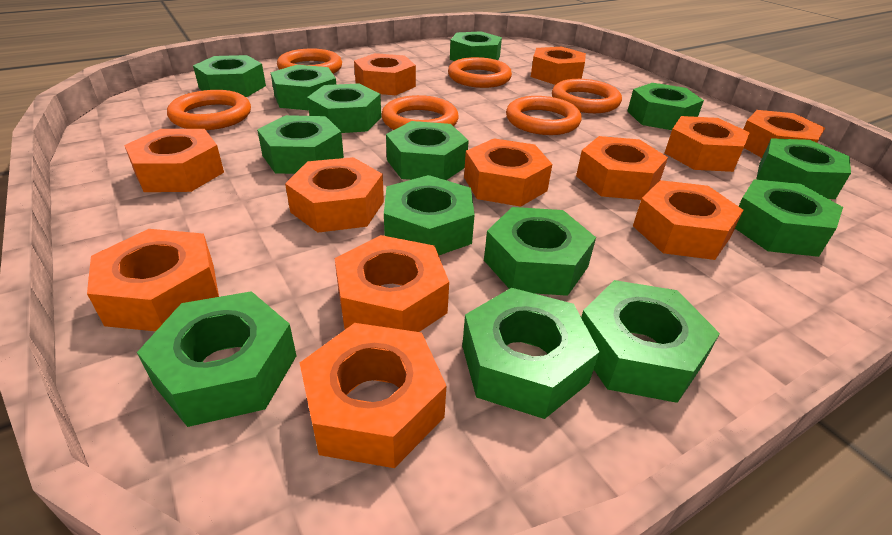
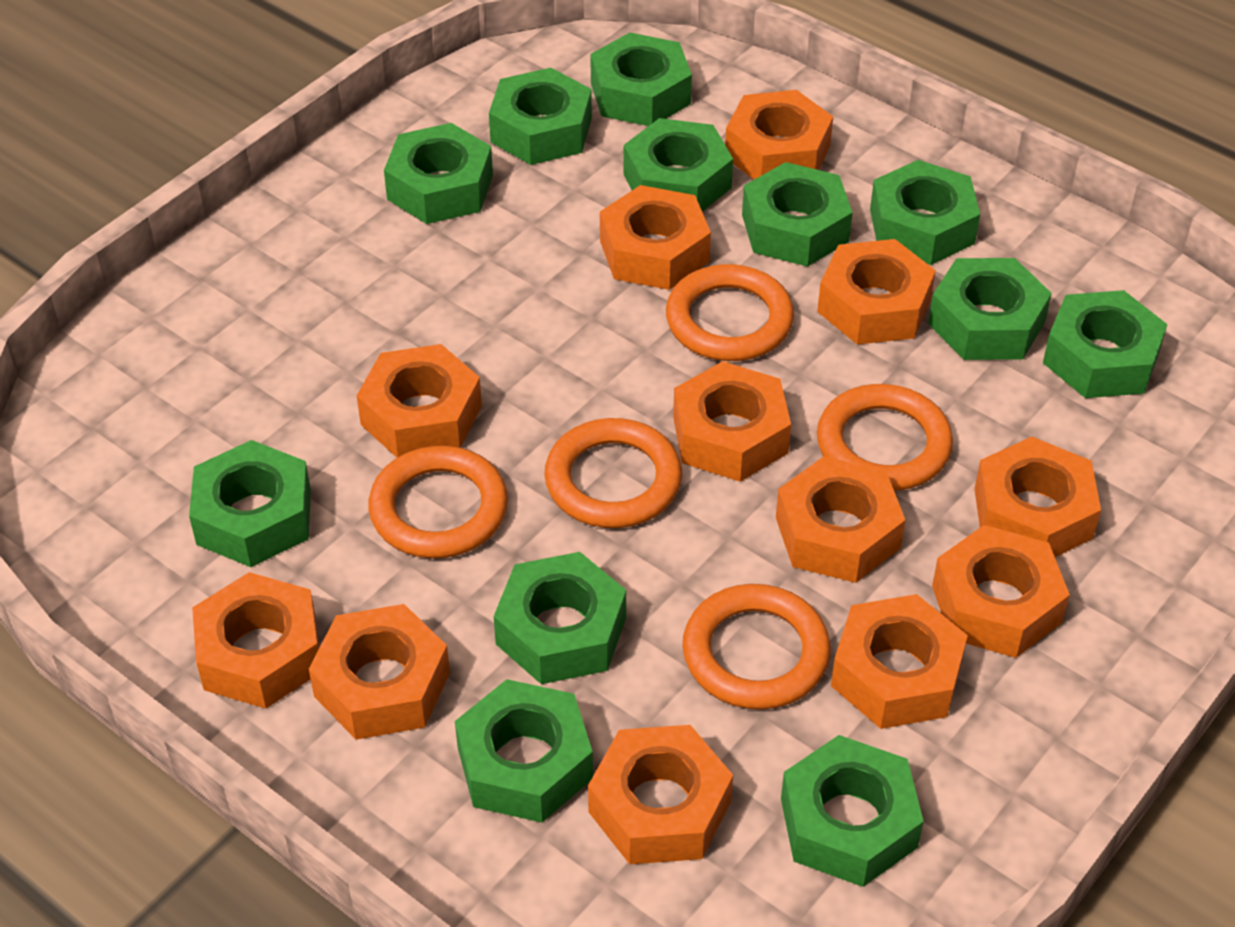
green nut: 14 -> 12
orange ring: 6 -> 5

